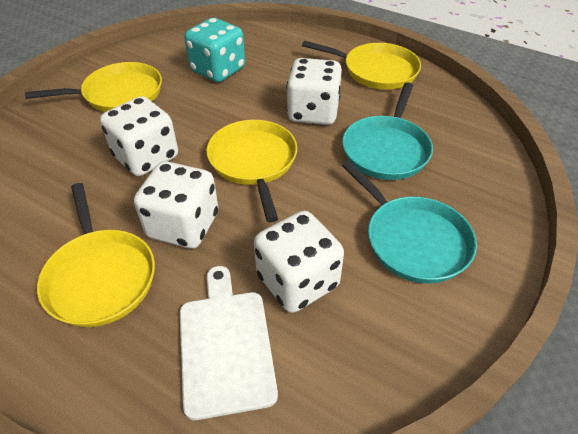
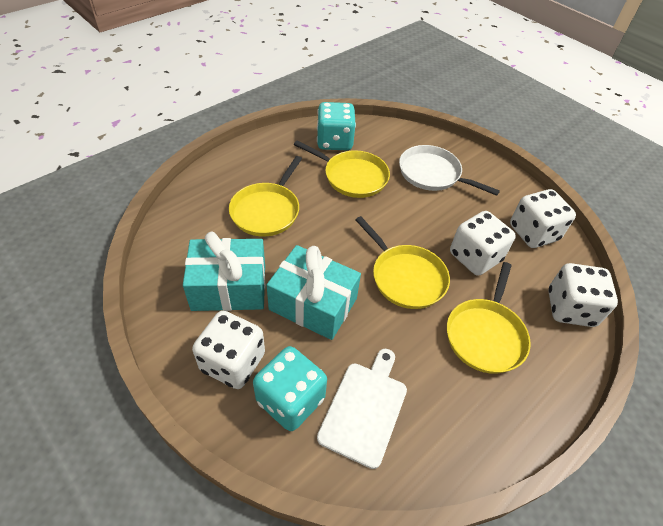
turquoise dice: 1 -> 2
turquoise gift: 0 -> 2
turquoise pan: 2 -> 0
white pan: 0 -> 1

